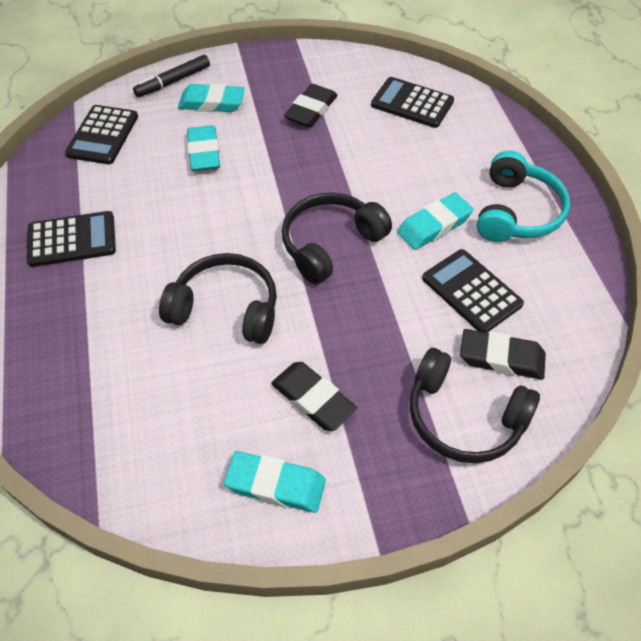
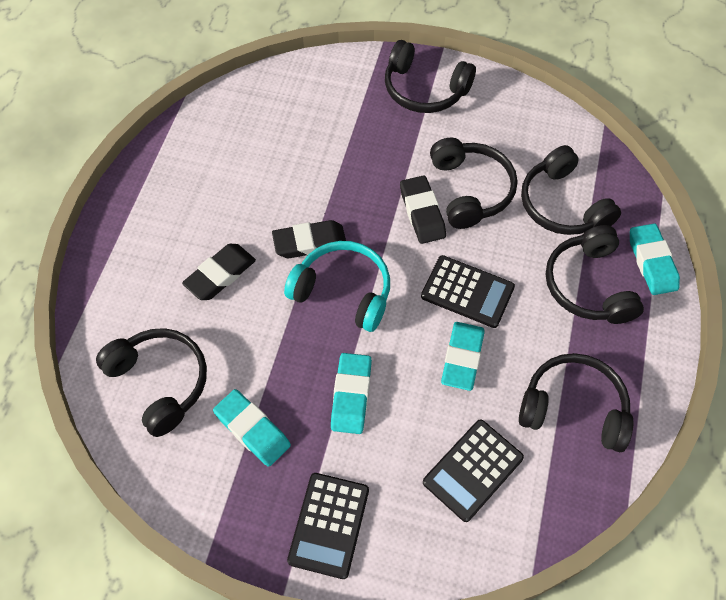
black calculator: 4 -> 3
black headphones: 3 -> 6
black marker: 1 -> 0

